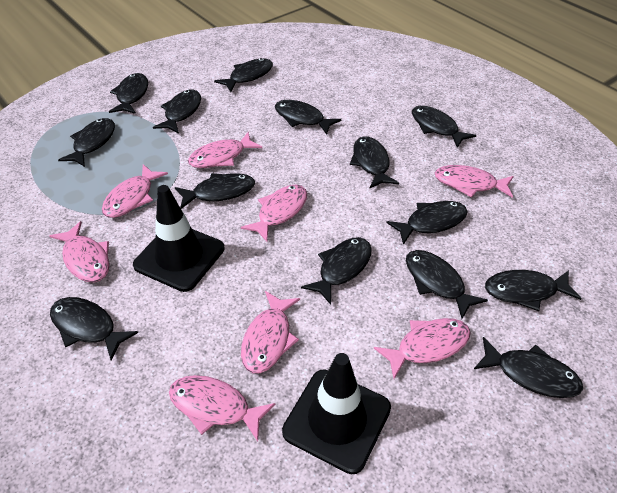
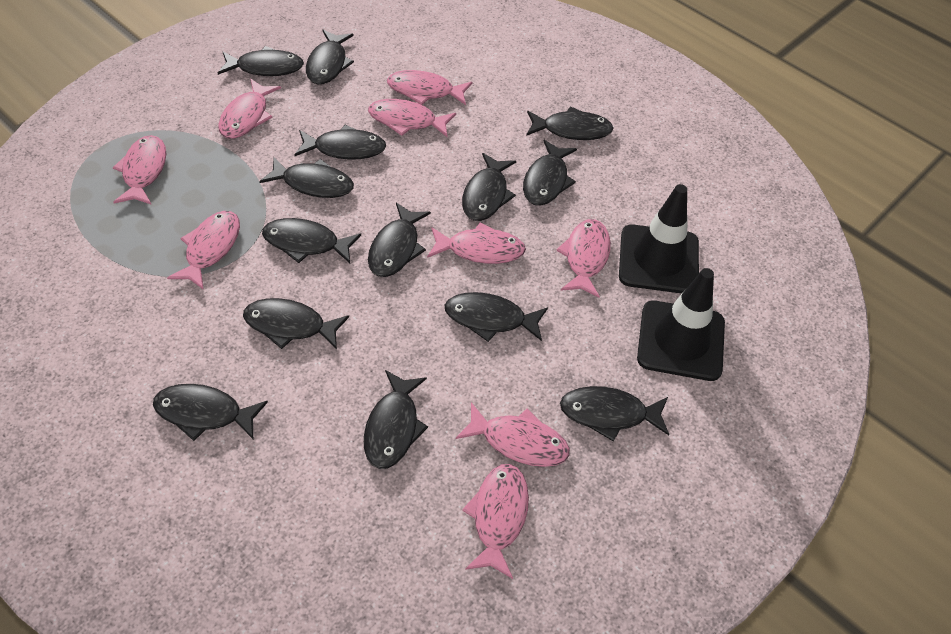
pink fish: 8 -> 9

